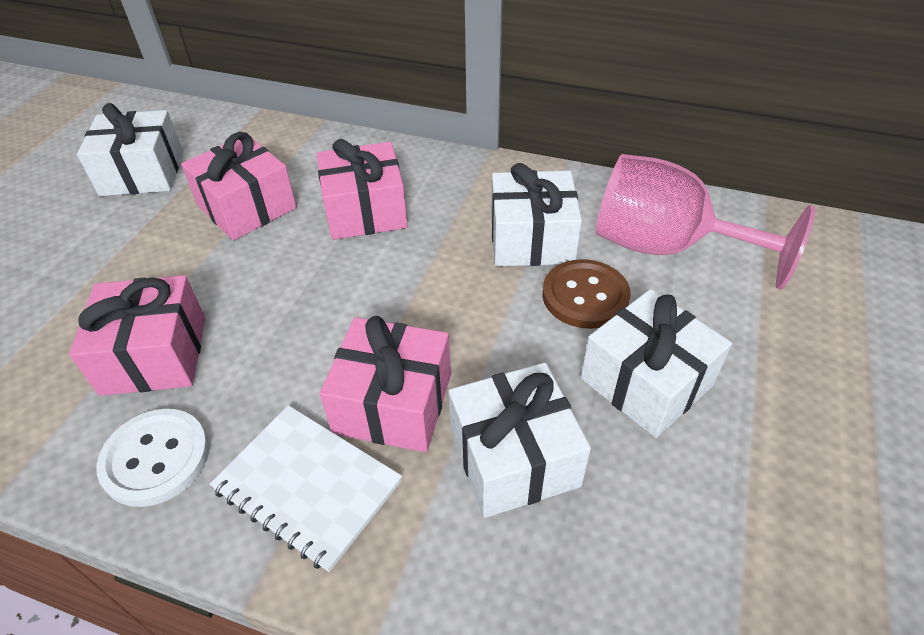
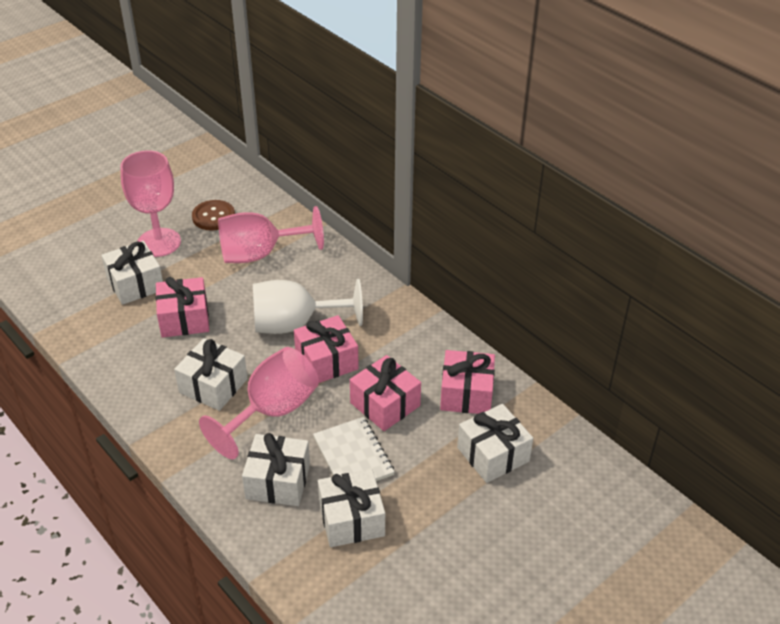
pink goblet: 1 -> 3
white button: 1 -> 0
white gift: 4 -> 5
white goblet: 0 -> 1

